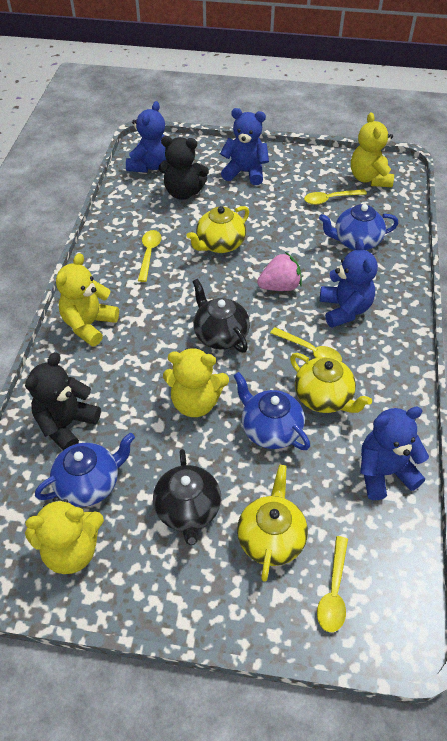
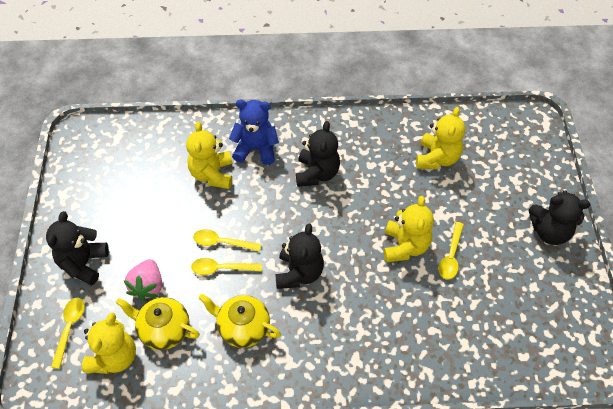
black teapot: 2 -> 0
black teddy bear: 2 -> 4
blue teapot: 3 -> 0
blue teddy bear: 4 -> 1
yellow teapot: 3 -> 2

